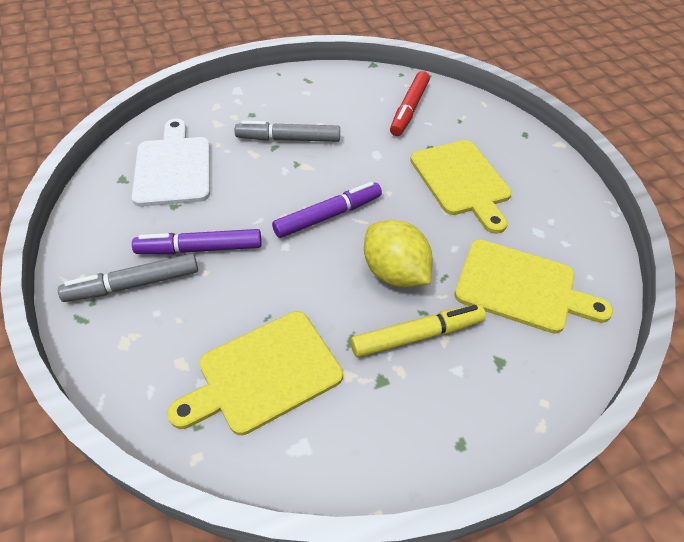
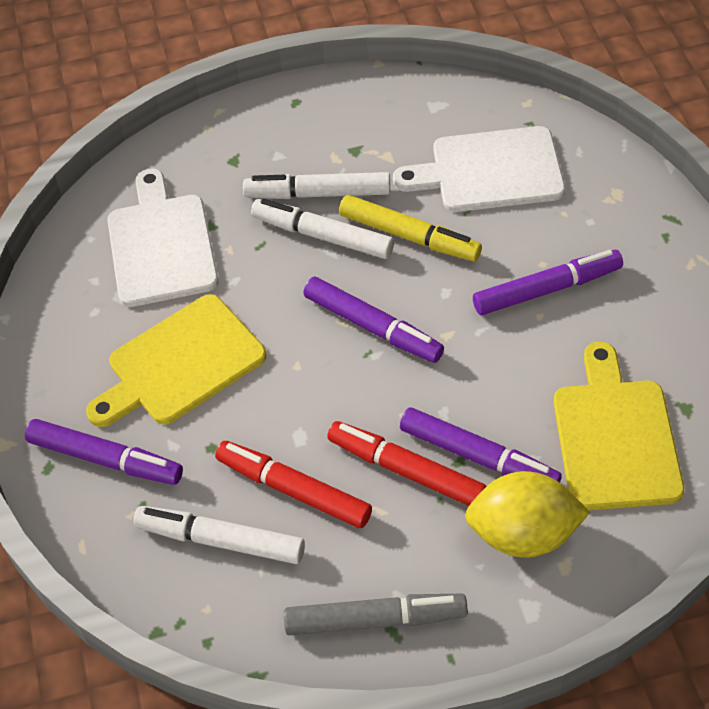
grey marker: 2 -> 1
purple marker: 2 -> 4
red marker: 1 -> 2
white cutting board: 1 -> 2
white marker: 0 -> 3
yellow cutting board: 3 -> 2

